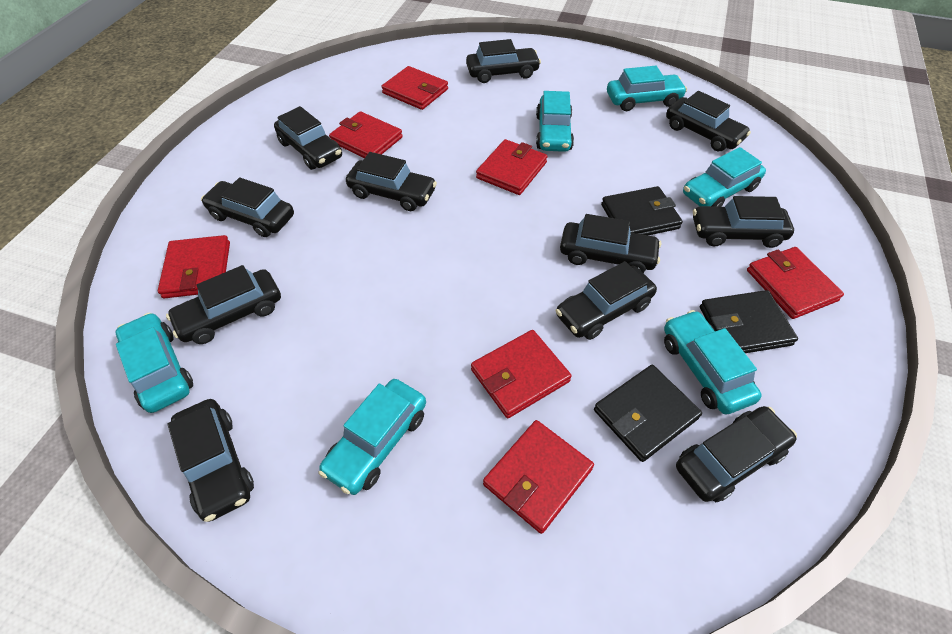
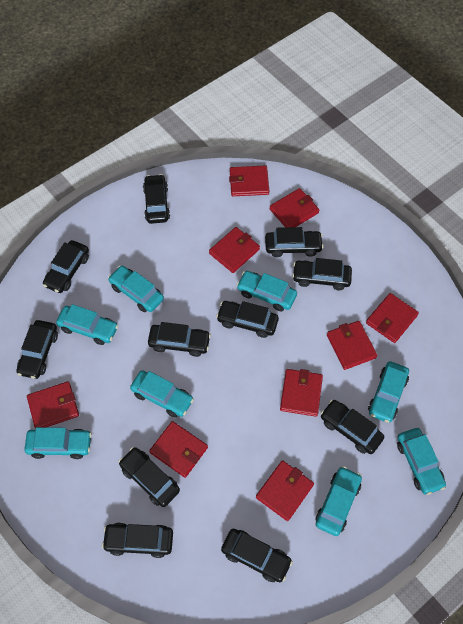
black wallet: 3 -> 0
red wallet: 7 -> 9
turquoise car: 6 -> 8

